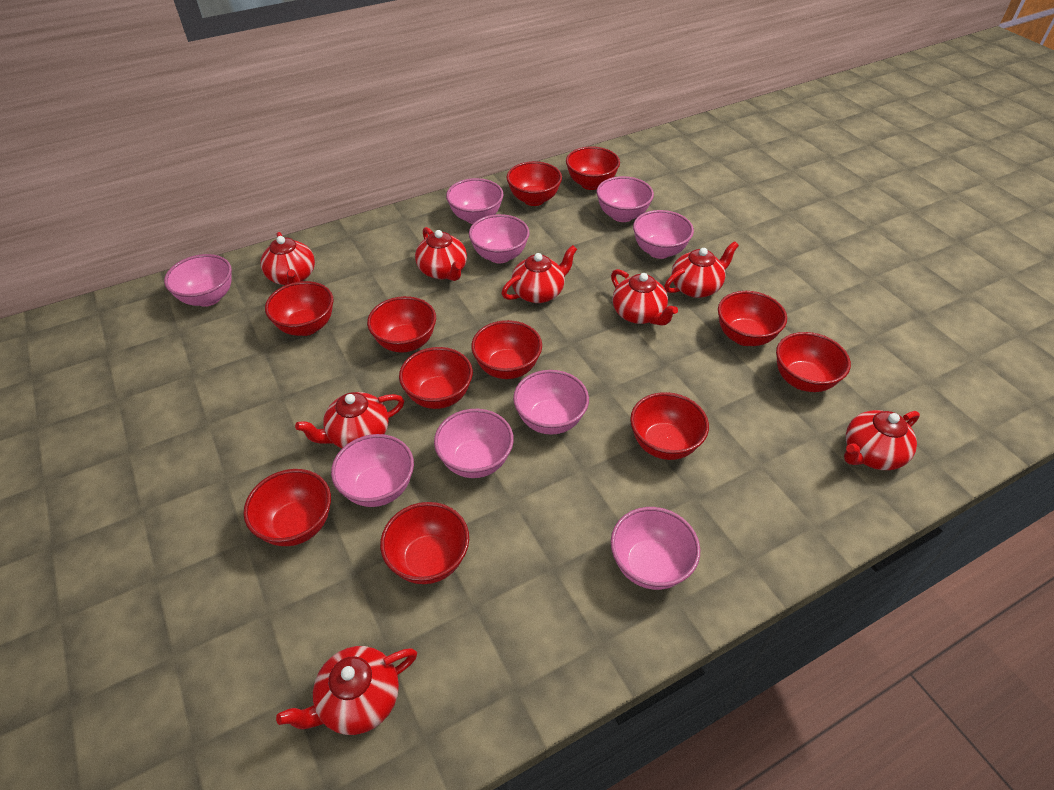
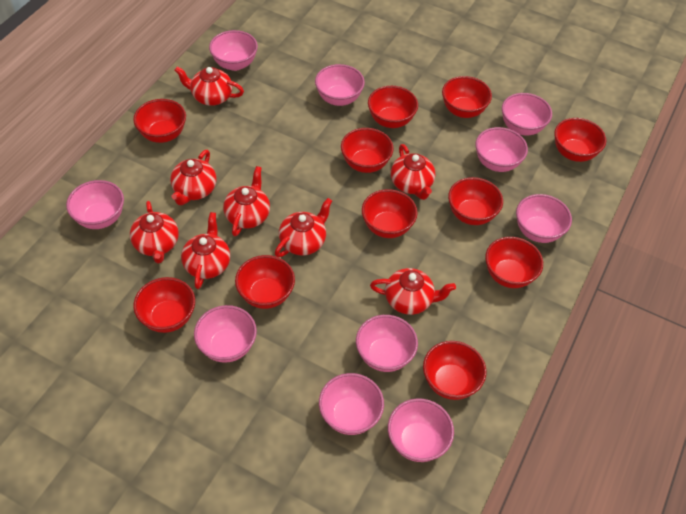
pink bowl: 9 -> 10

